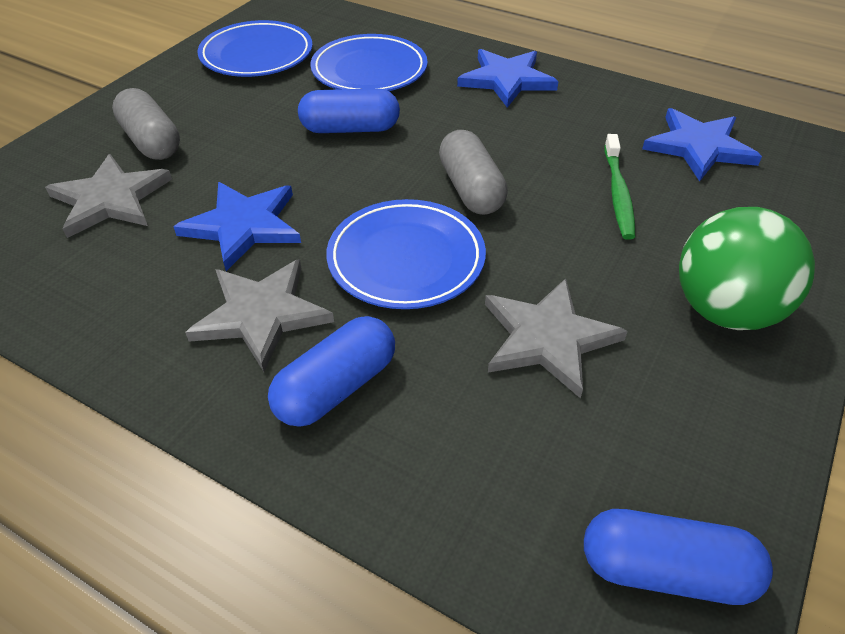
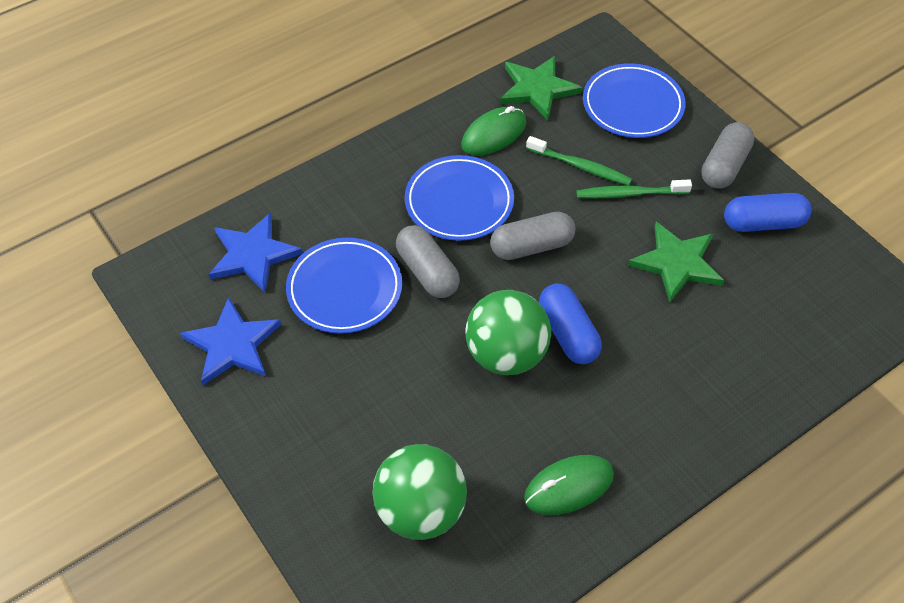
blue capsule: 3 -> 2
blue star: 3 -> 2
green ball: 1 -> 2
green mouse: 0 -> 2
green star: 0 -> 2
green toothbrush: 1 -> 2
grey capsule: 2 -> 3
grey star: 3 -> 0

